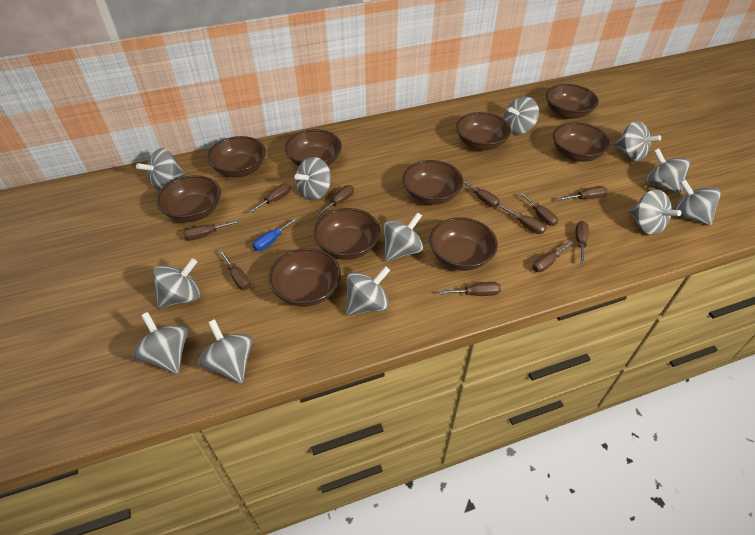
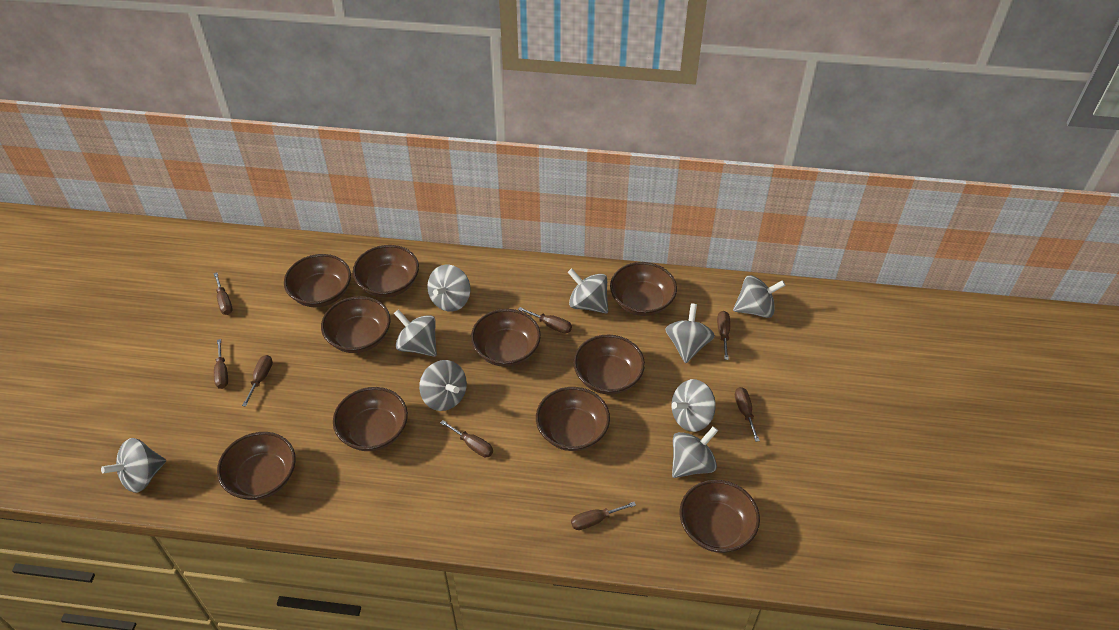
blue screwdriver: 1 -> 0
brown screwdriver: 11 -> 8
grey spinning top: 12 -> 9

